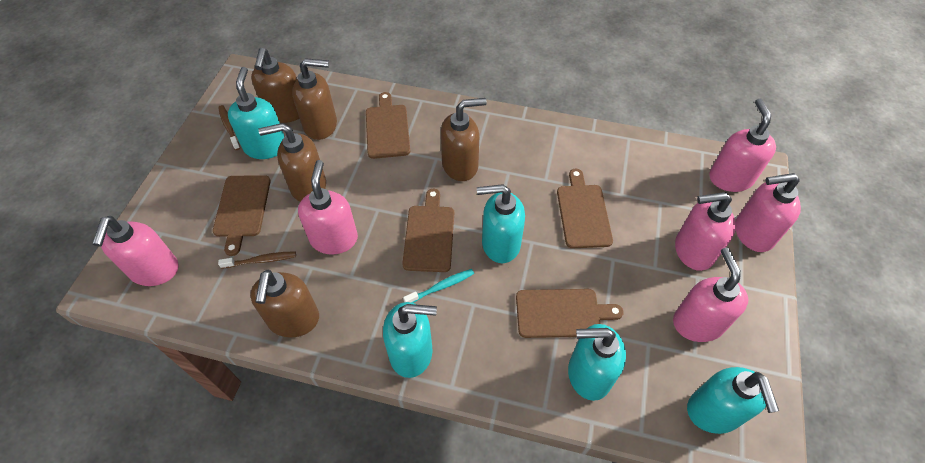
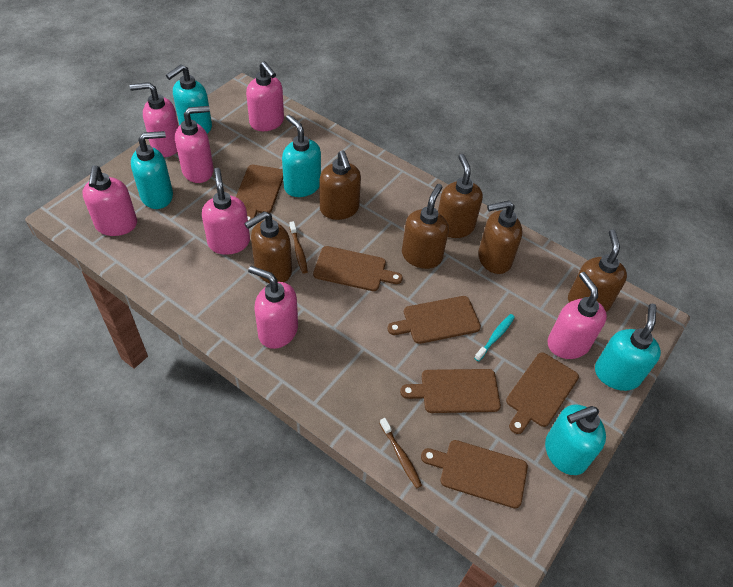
brown cutting board: 5 -> 6
brown soap dispenser: 5 -> 6
pink soap dispenser: 6 -> 7

